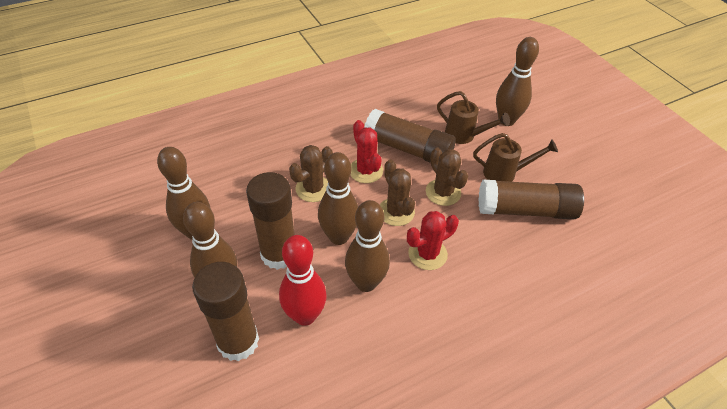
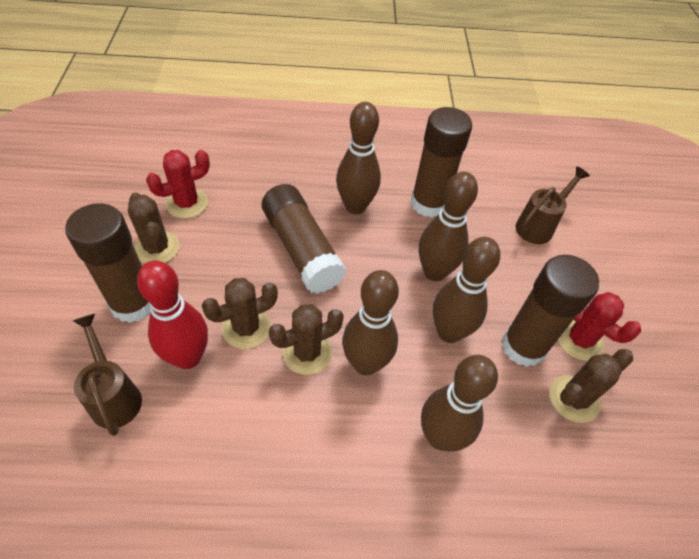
brown cactus: 3 -> 4

